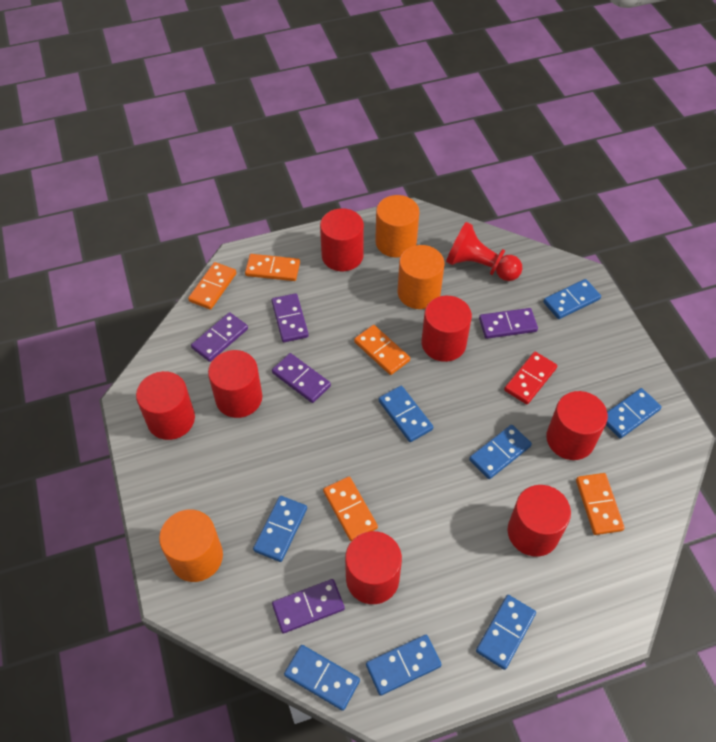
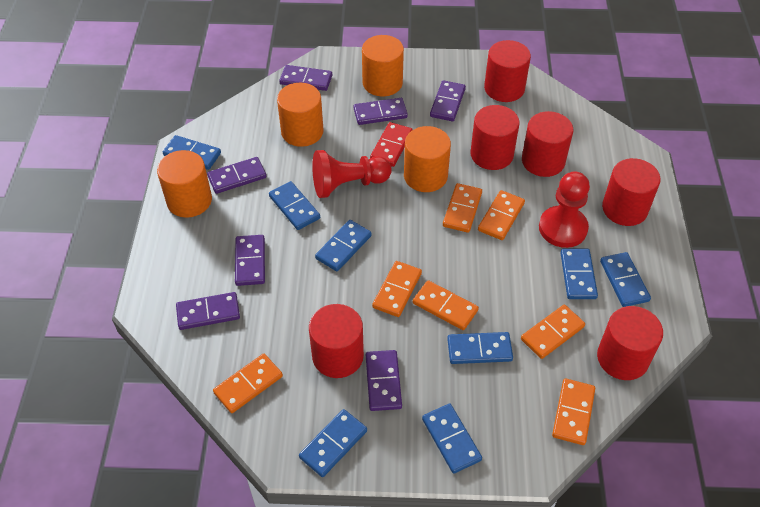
orange cylinder: 3 -> 4
orange domino: 5 -> 7
purple domino: 5 -> 7
red cylinder: 7 -> 6
red pawn: 1 -> 2

